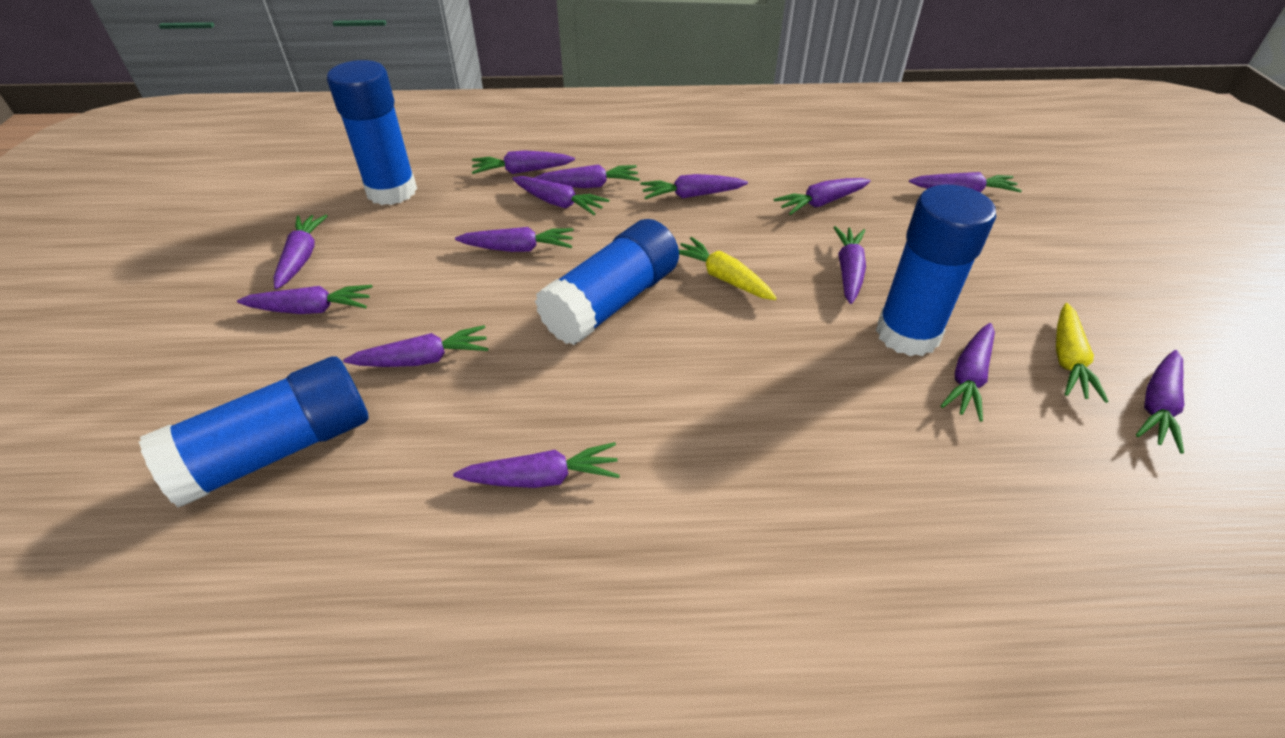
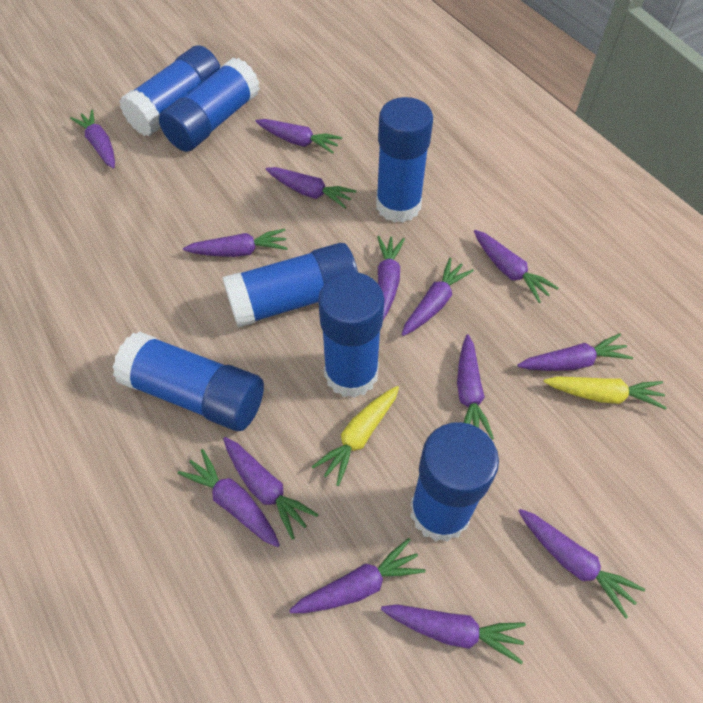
blue glue stick: 4 -> 7

